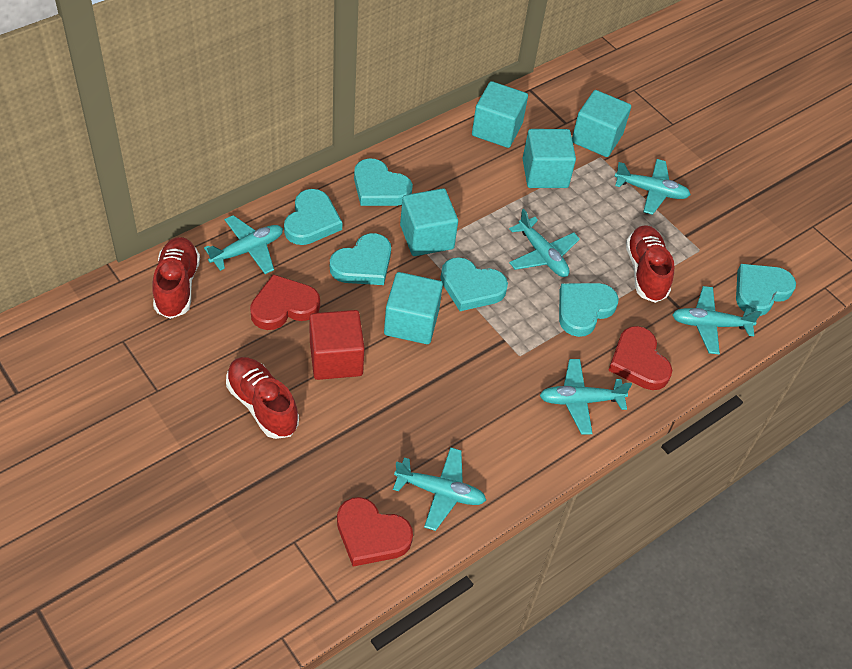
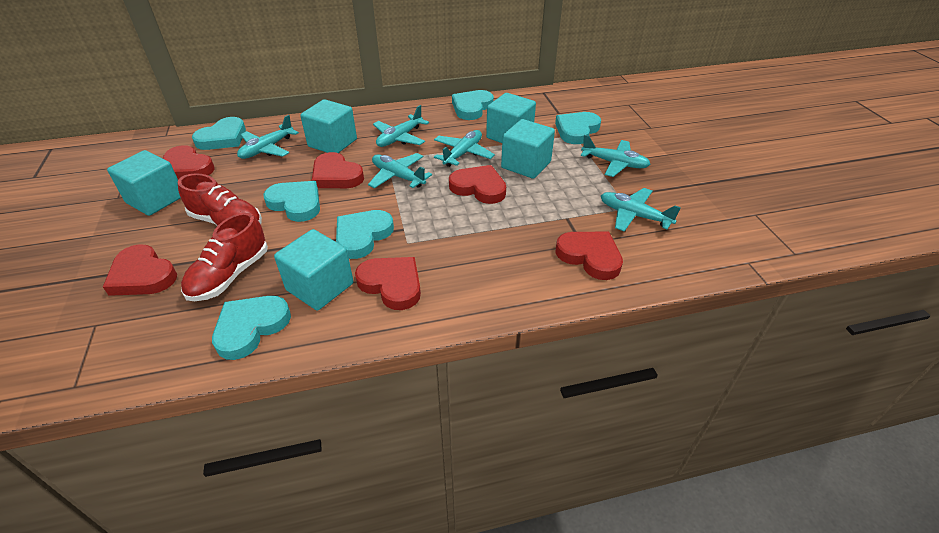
red cube: 1 -> 0
red heart: 3 -> 6
red shoe: 3 -> 2

